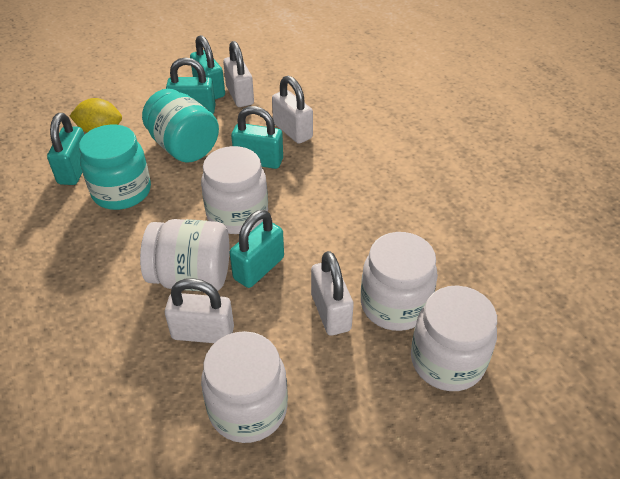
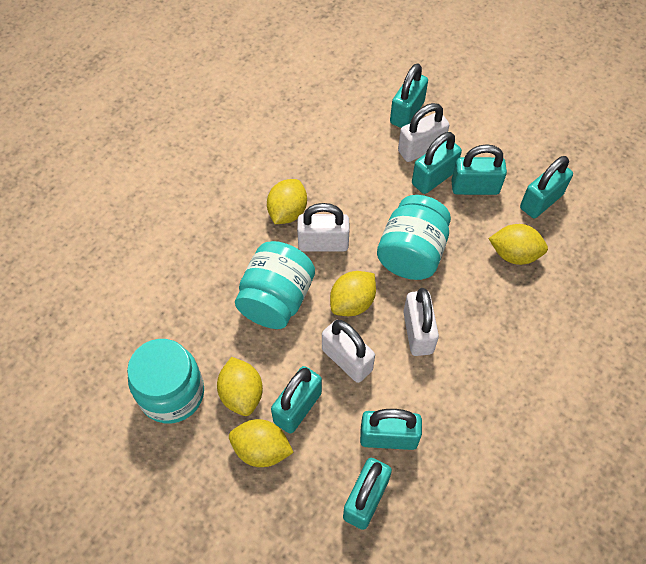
turquoise jar: 2 -> 3
turquoise padlock: 5 -> 7
white jar: 5 -> 0
yellow lemon: 1 -> 5

